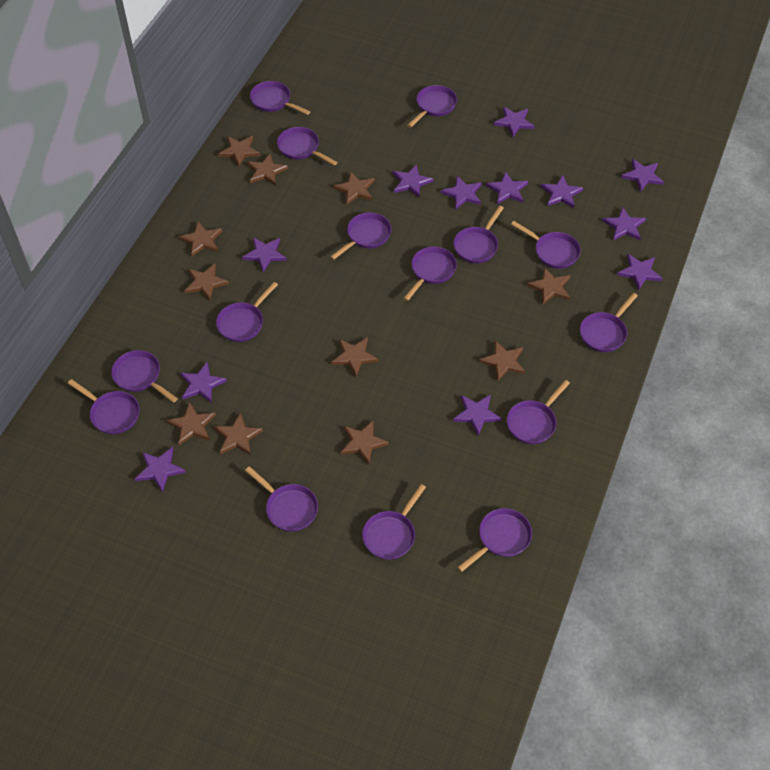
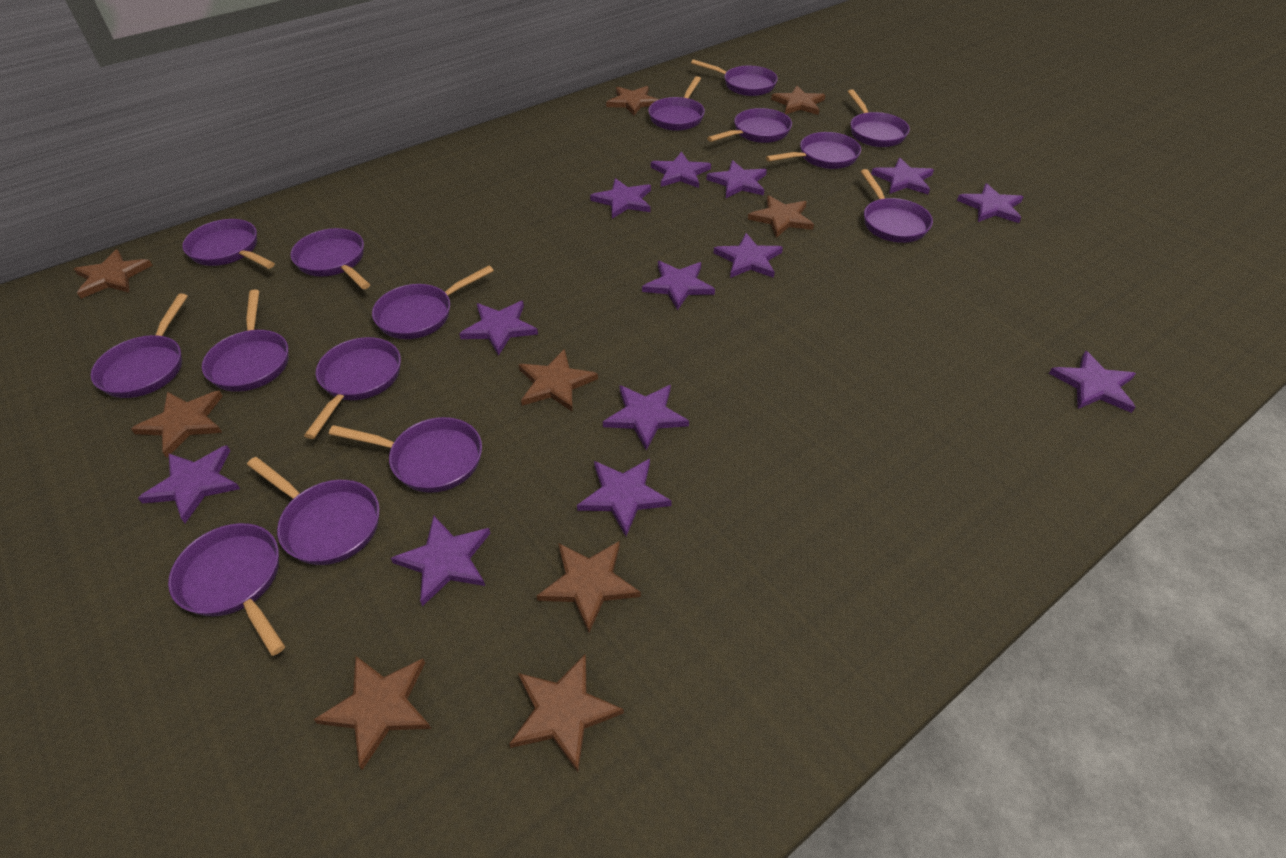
brown star: 11 -> 9
purple star: 12 -> 13

